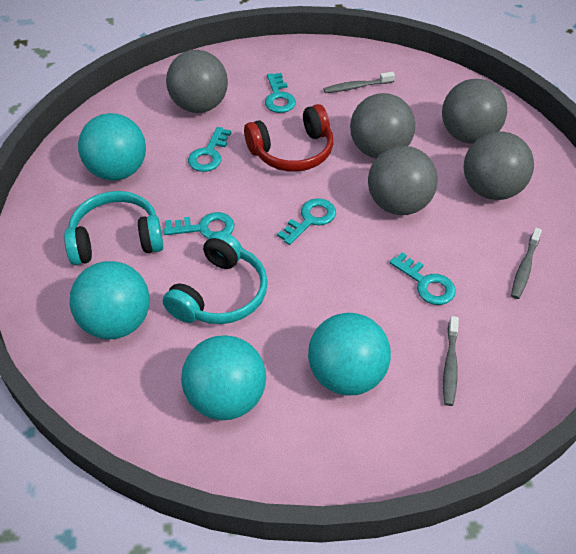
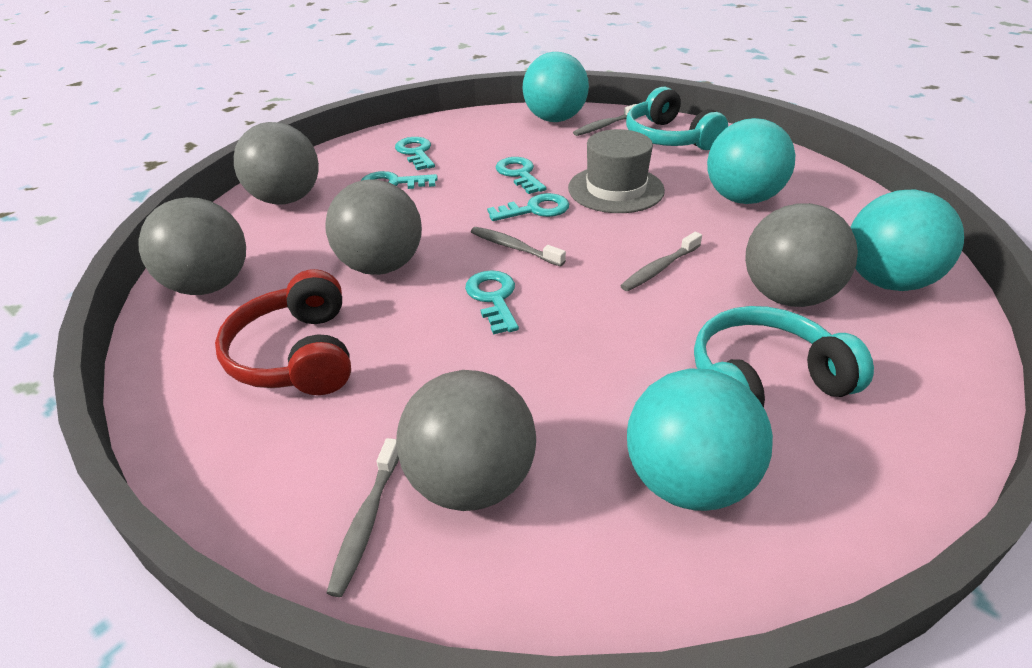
grey hat: 0 -> 1
grey toothbrush: 3 -> 4

